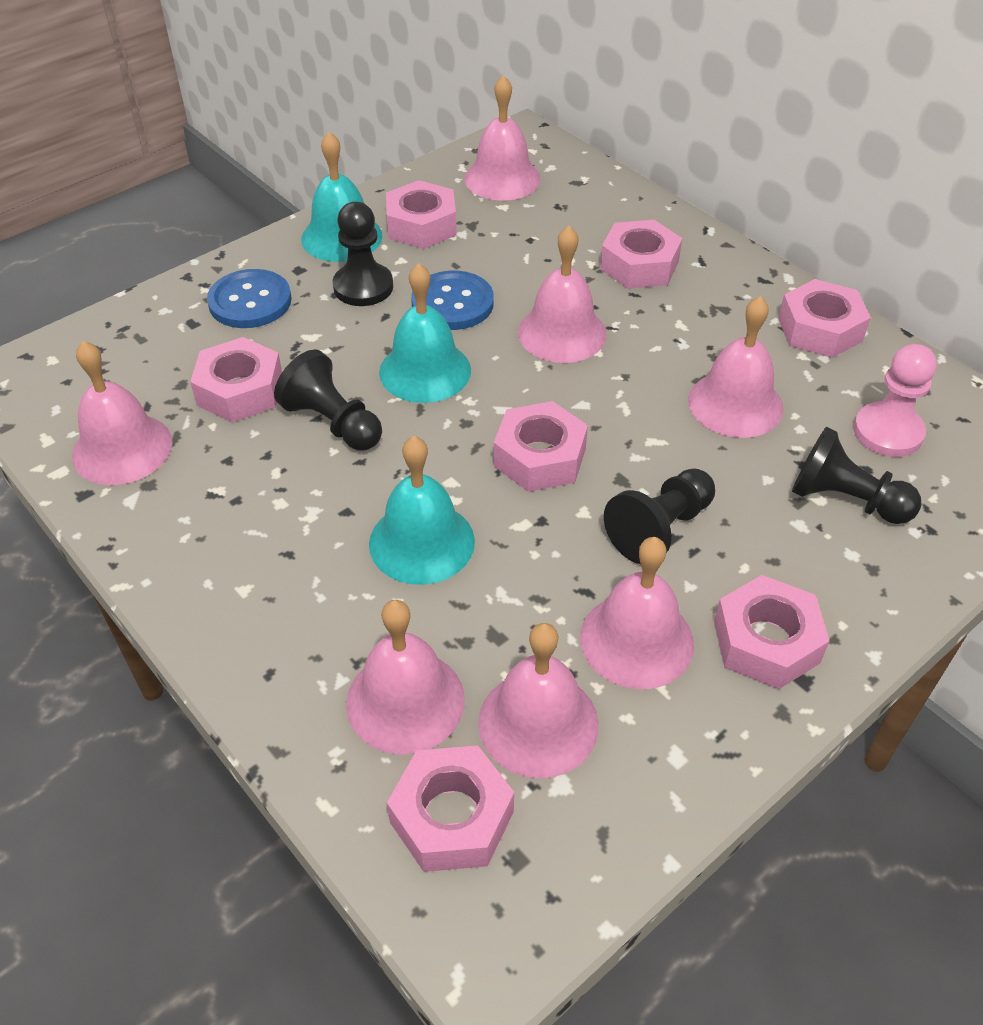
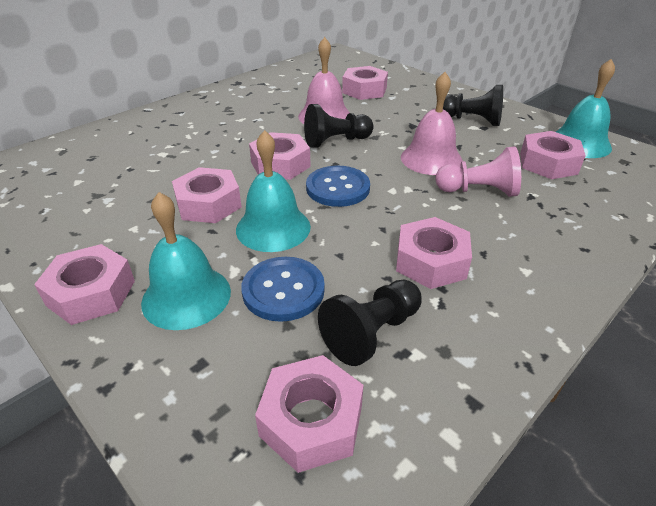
black pawn: 4 -> 3
pink bell: 7 -> 2

